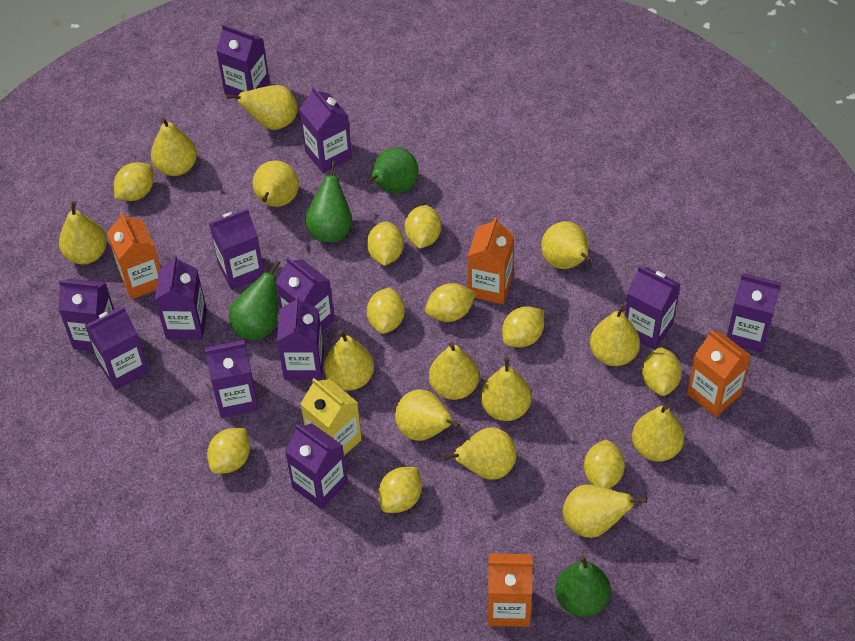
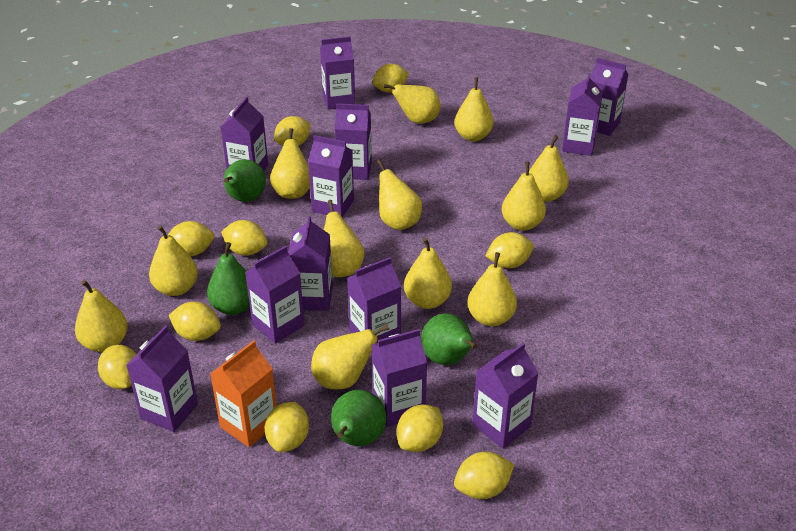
orange carton: 4 -> 1
yellow carton: 1 -> 0
yellow pear: 13 -> 12

